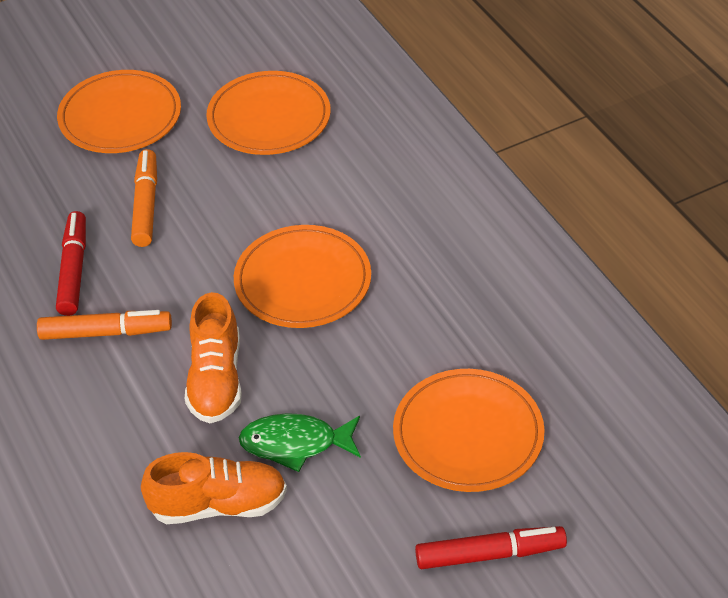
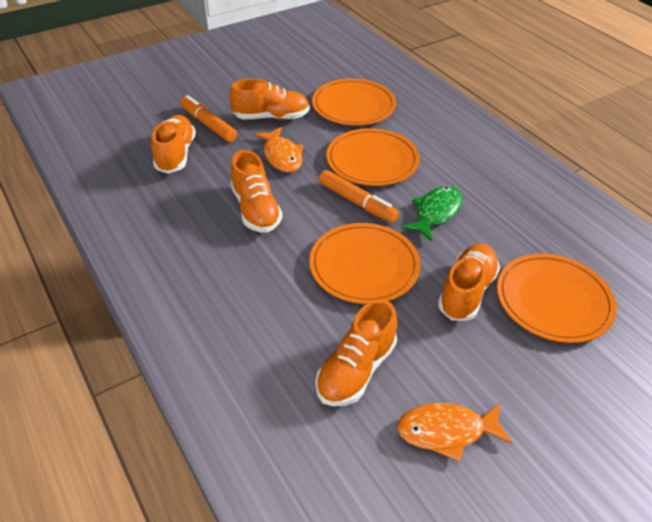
orange fish: 0 -> 2
orange shoe: 2 -> 5
red marker: 2 -> 0

